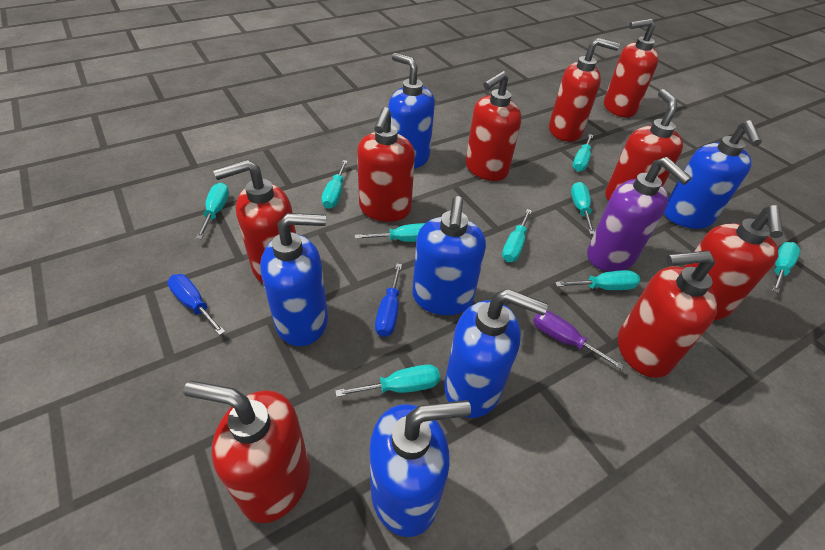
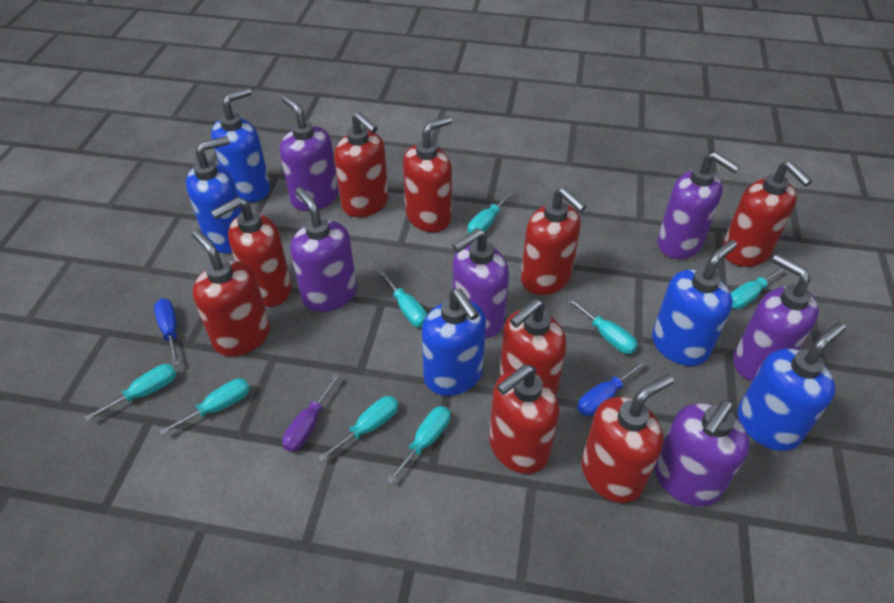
blue soap dispenser: 6 -> 5
purple soap dispenser: 1 -> 6
turquoise screwdriver: 9 -> 8

